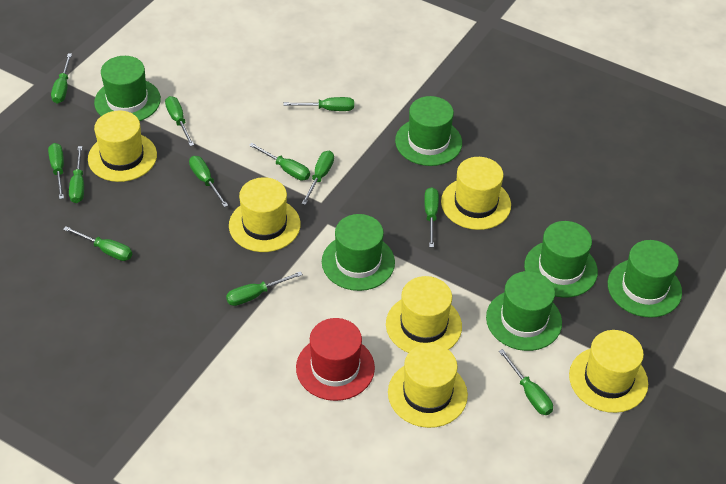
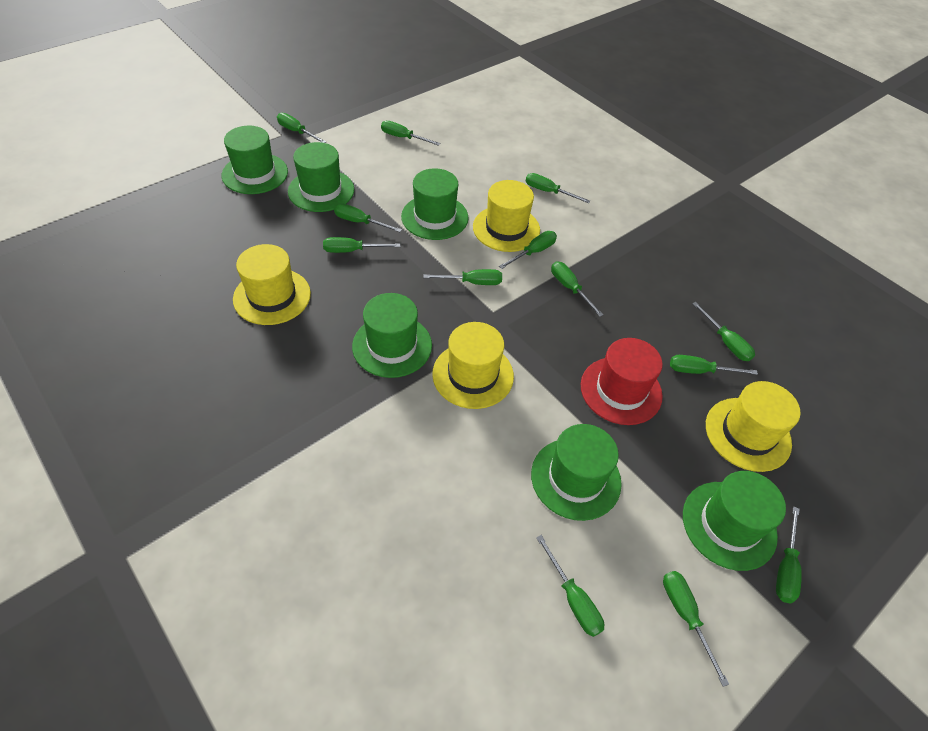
green screwdriver: 12 -> 13
yellow hat: 6 -> 4

